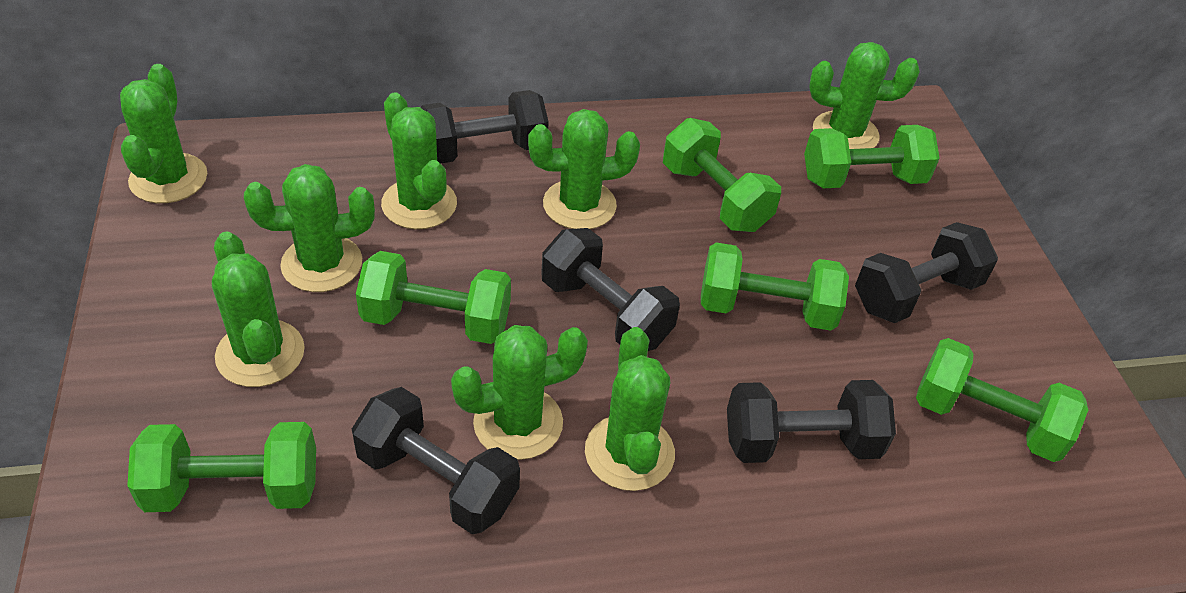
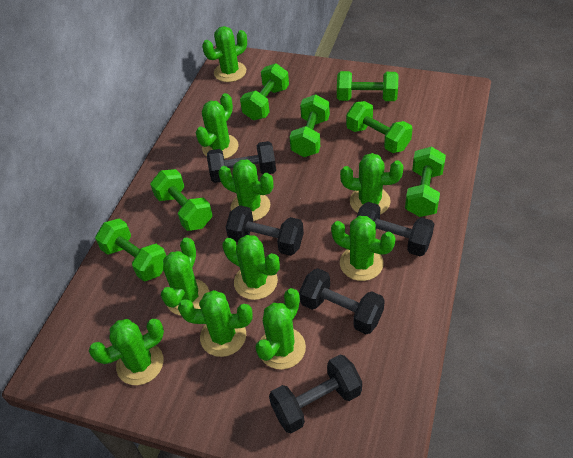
green cactus: 8 -> 10
green dumbbell: 6 -> 7

